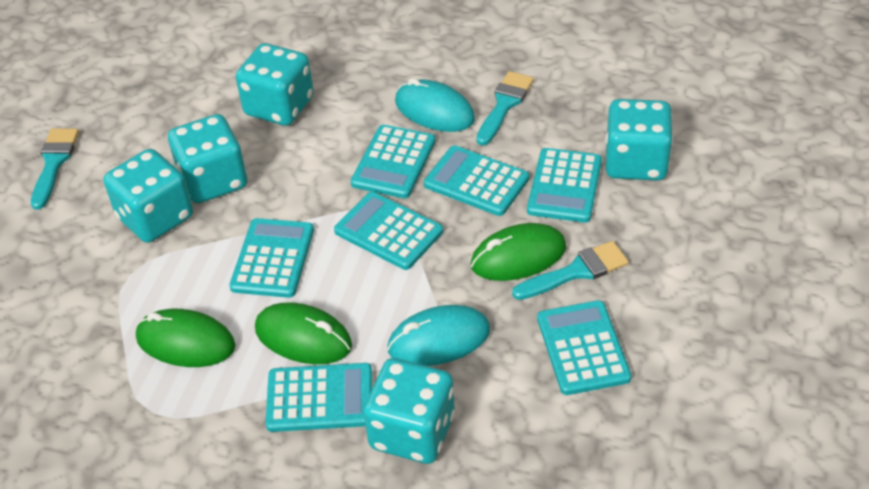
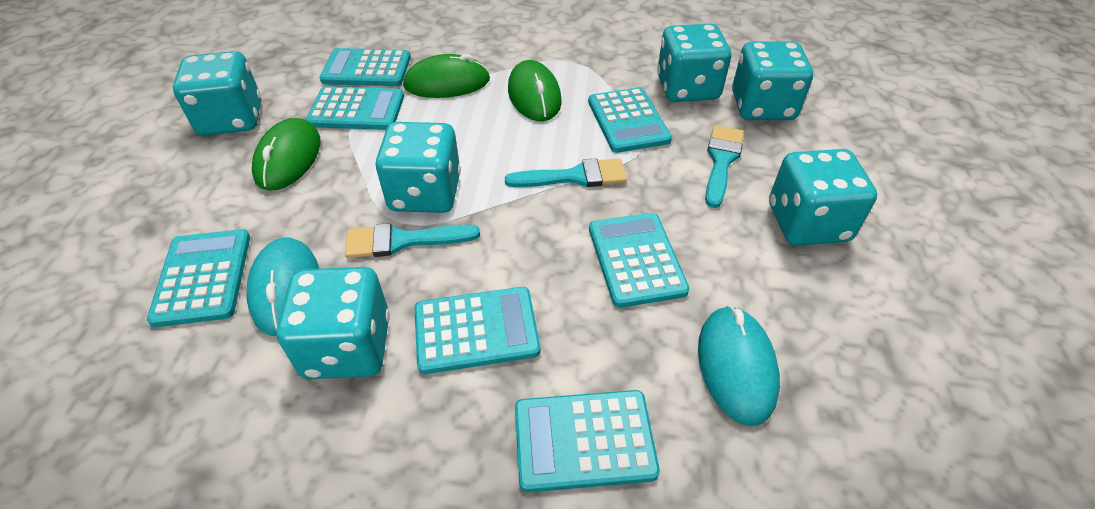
turquoise dice: 5 -> 6

